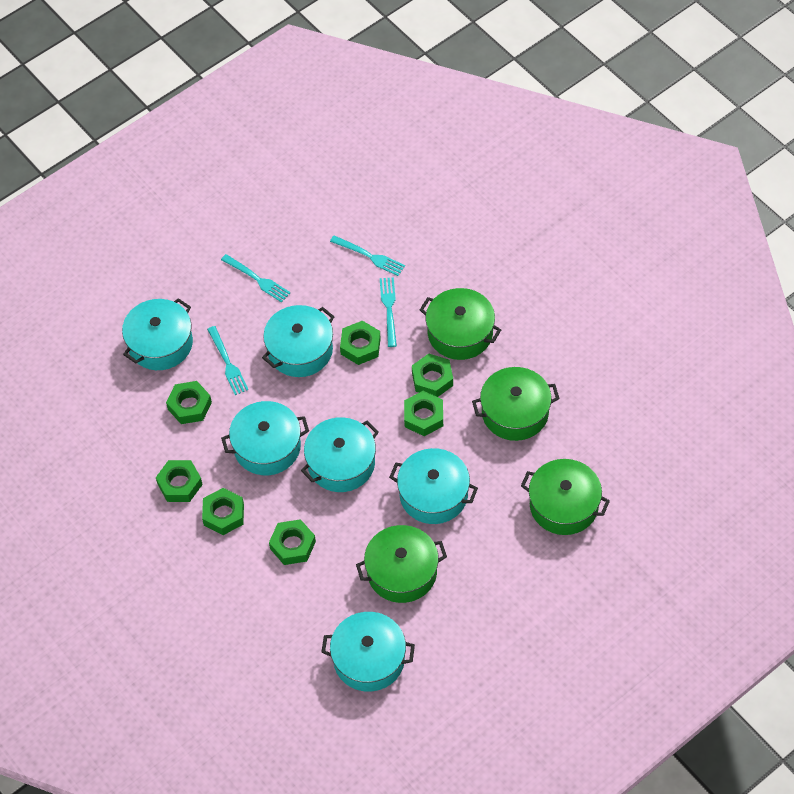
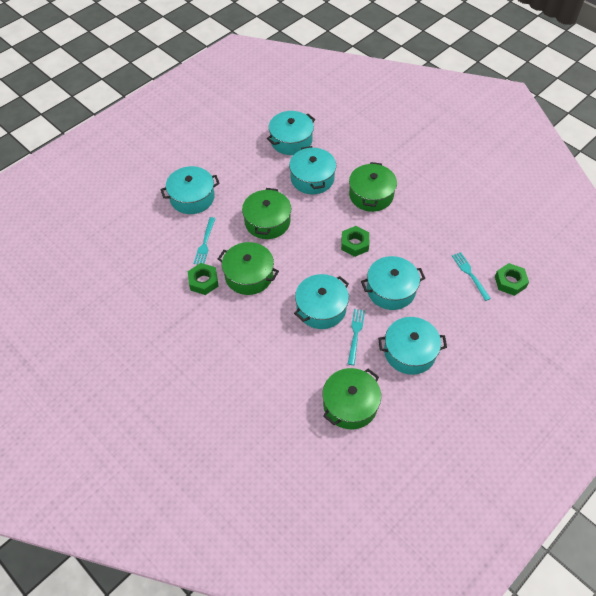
green nut: 7 -> 3
turquoise fork: 4 -> 3

